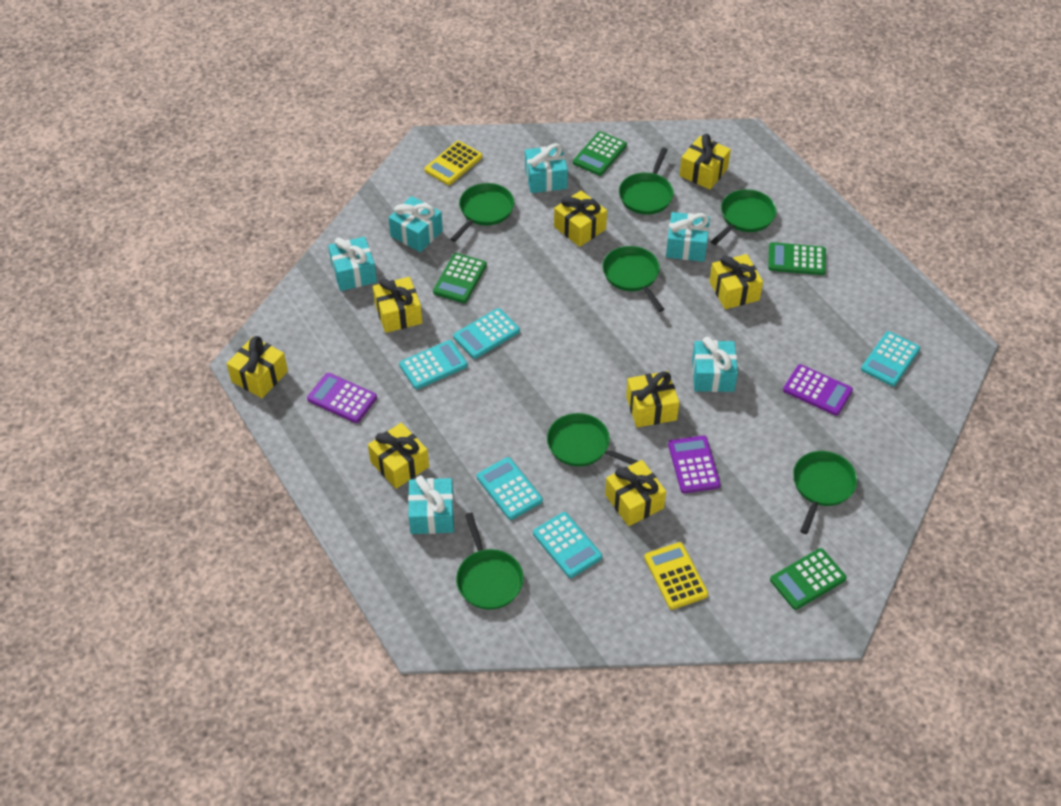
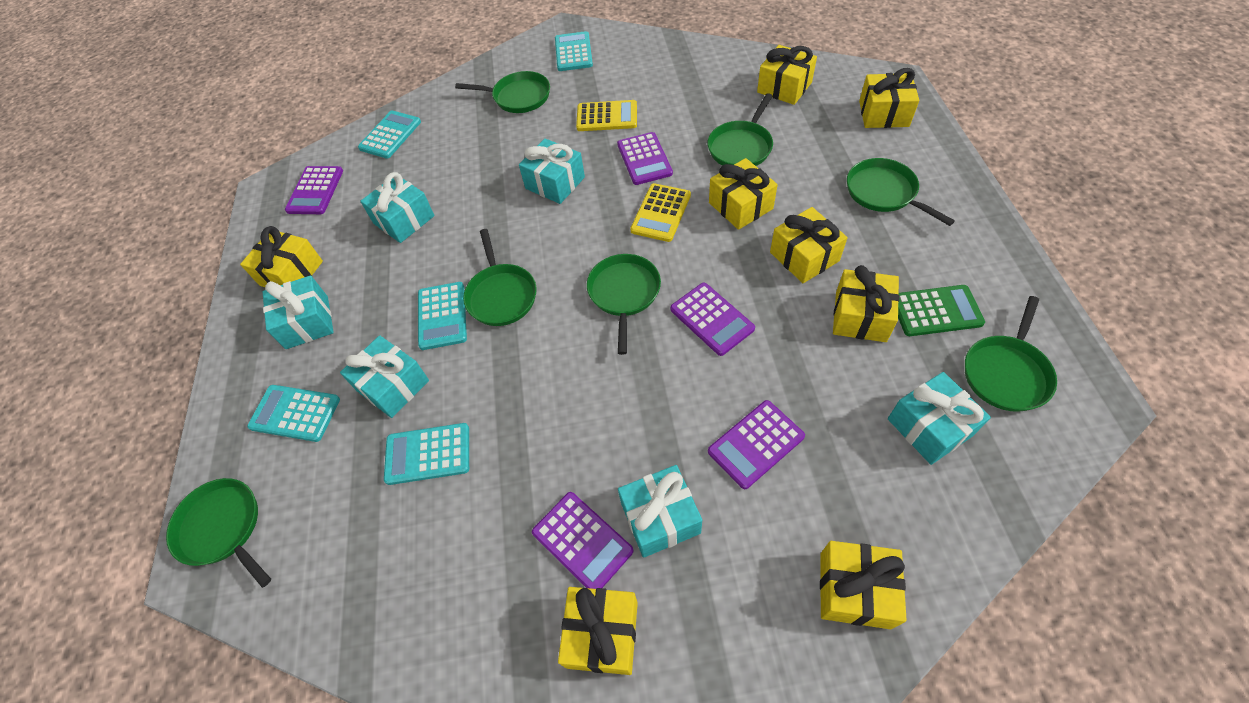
green calculator: 4 -> 1
purple calculator: 3 -> 5

